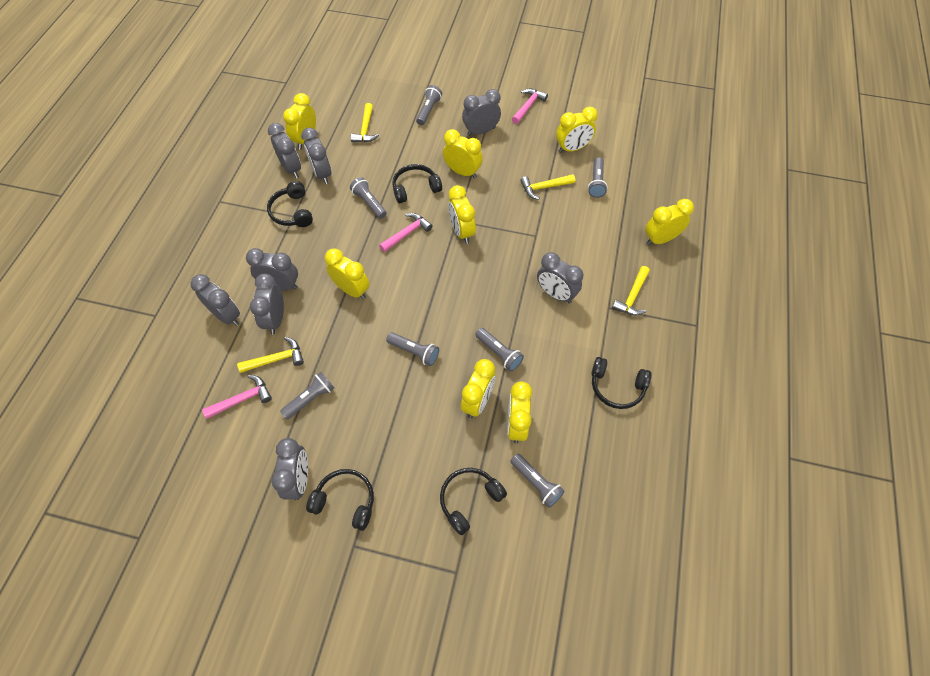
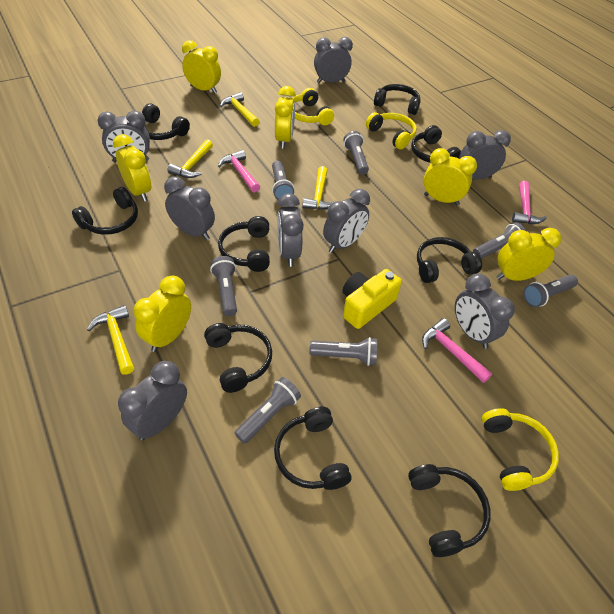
black headphones: 5 -> 9
yellow camera: 0 -> 1
yellow clock: 8 -> 6
yellow headphones: 0 -> 3

